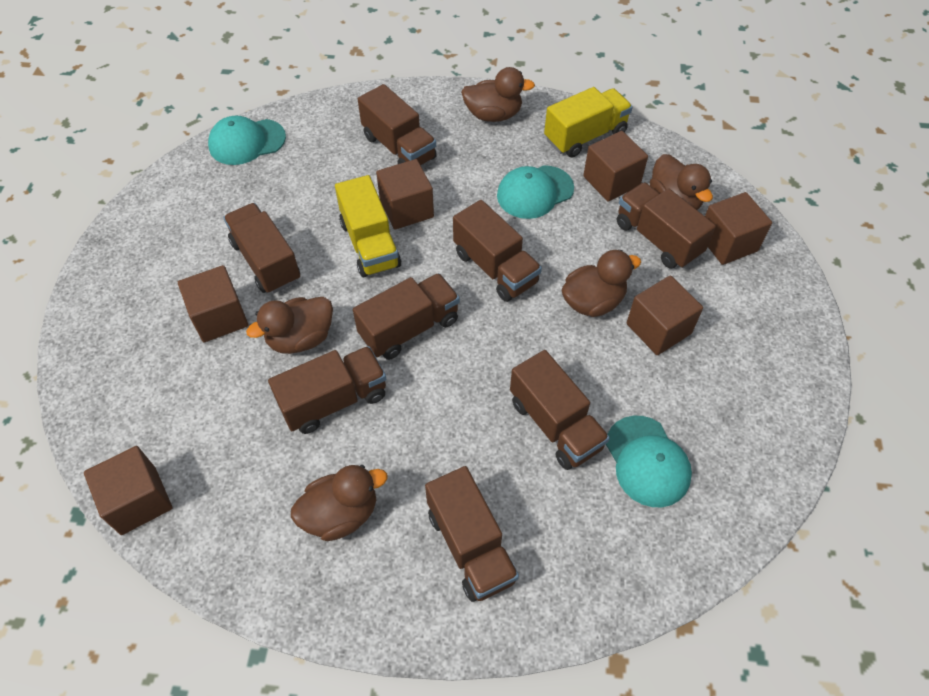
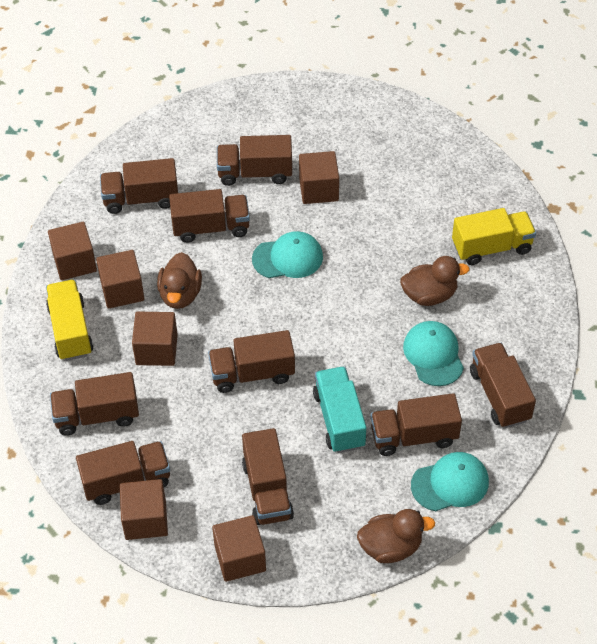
brown duck: 5 -> 3
brown truck: 8 -> 9
turquoise truck: 0 -> 1

